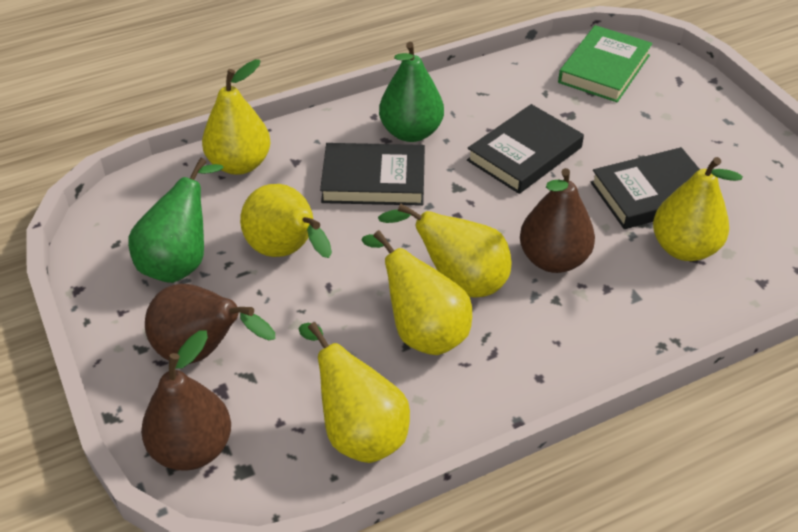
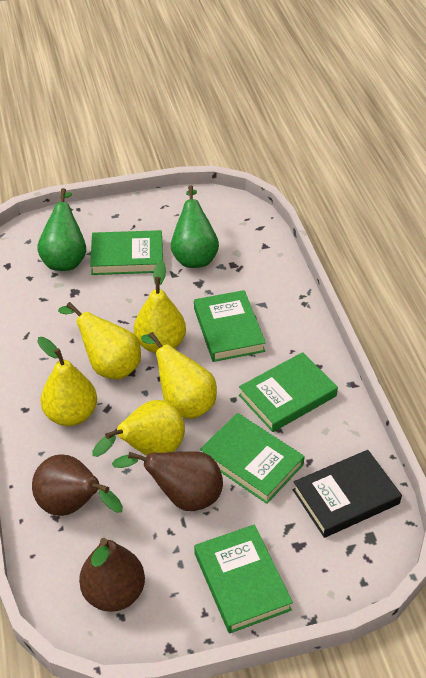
black book: 3 -> 1
green book: 1 -> 5
yellow pear: 6 -> 5

